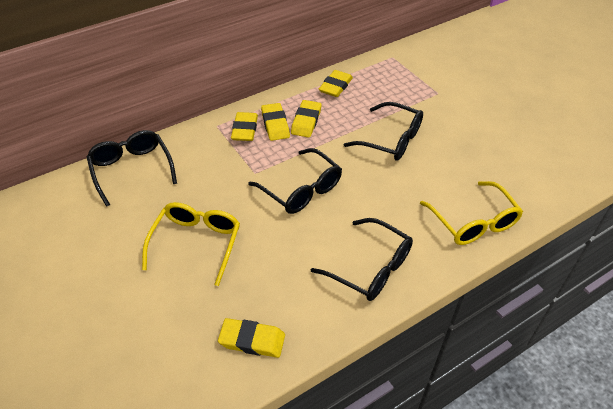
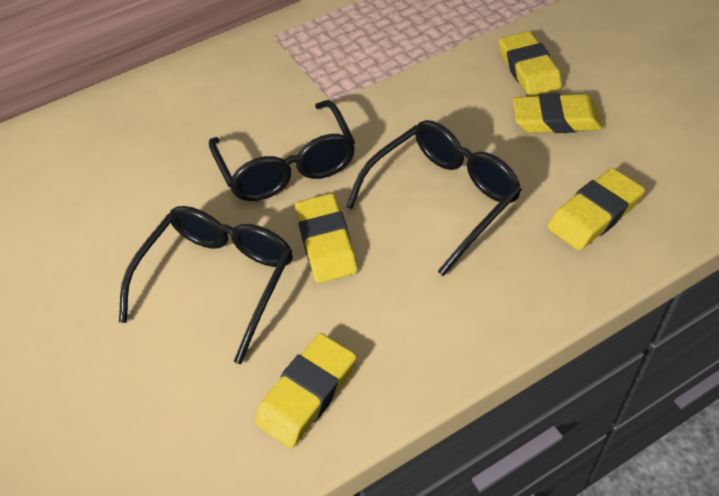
black glasses: 4 -> 3
yellow glasses: 2 -> 0

